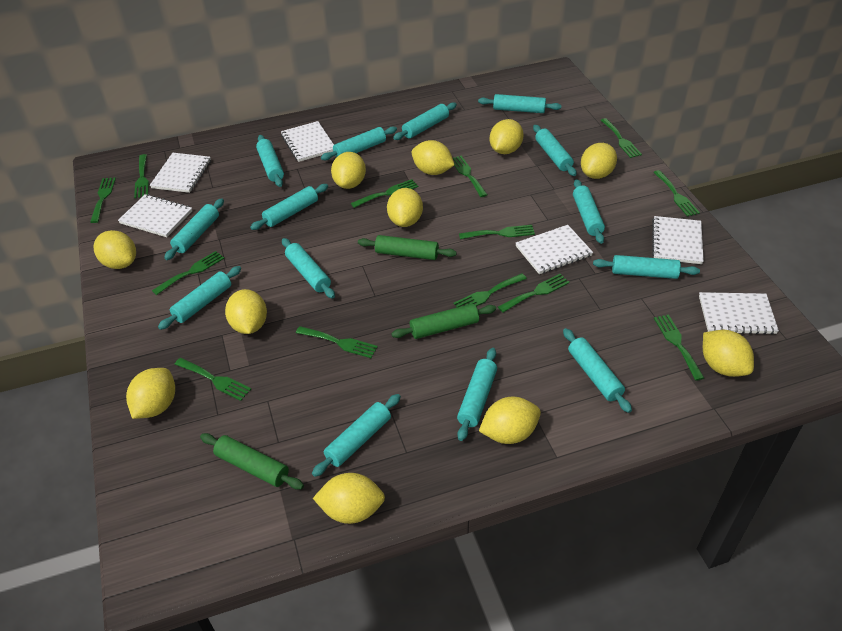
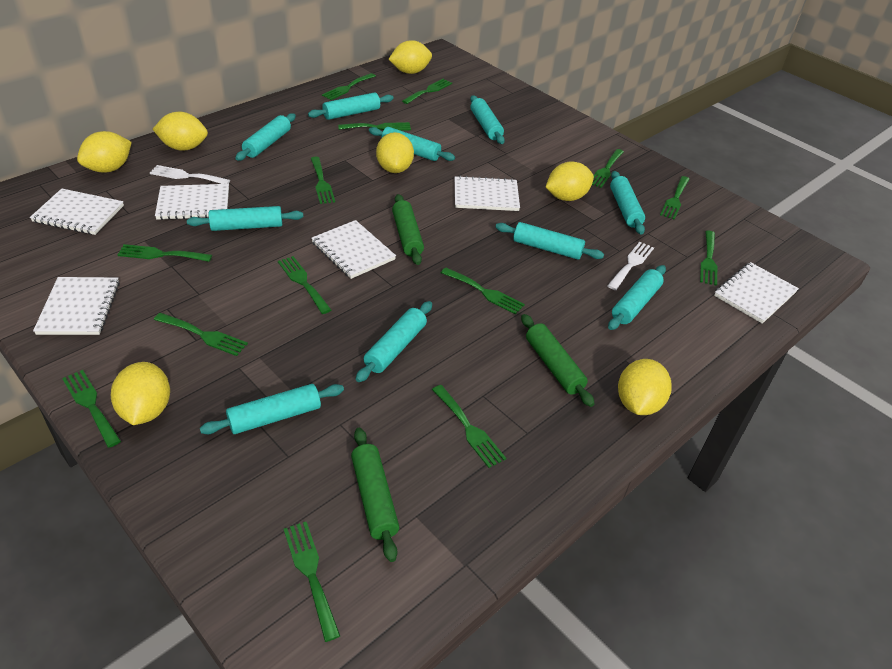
green fork: 13 -> 14
turquoise rolling pin: 14 -> 10
white fork: 0 -> 2
yellow lemon: 11 -> 7

